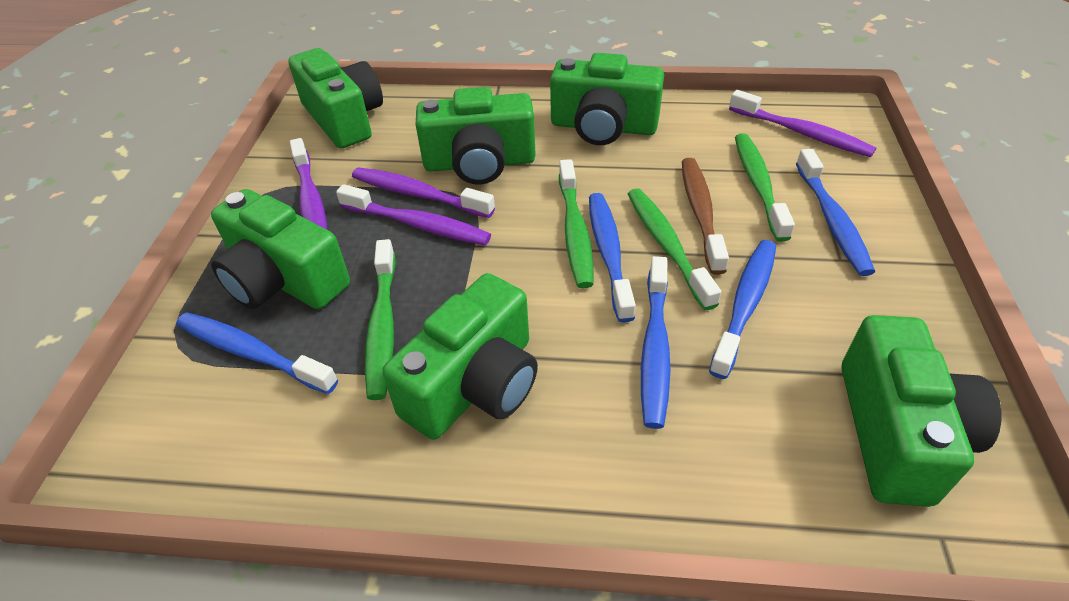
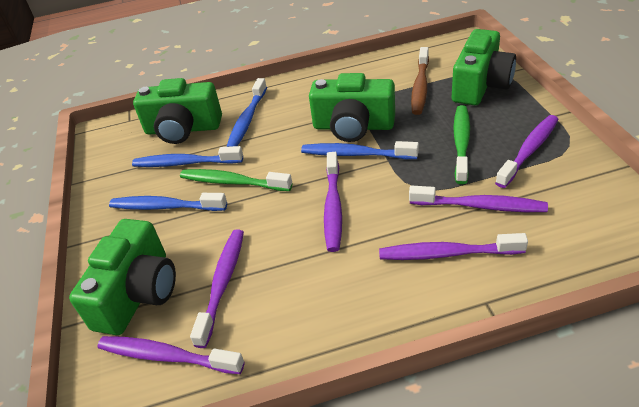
blue toothbrush: 5 -> 4
green camera: 6 -> 4
green toothbrush: 4 -> 2
purple toothbrush: 4 -> 6

